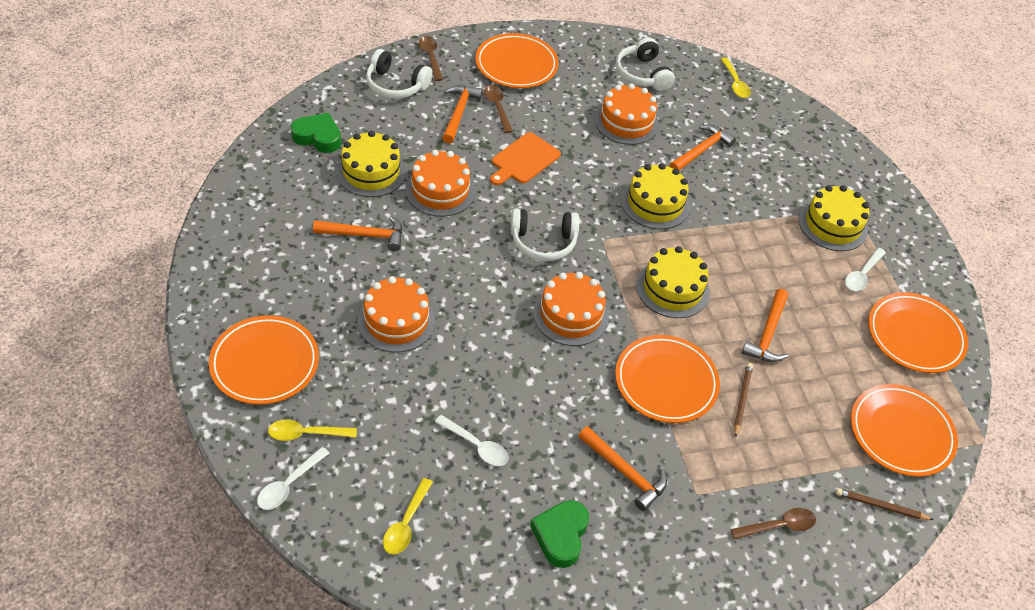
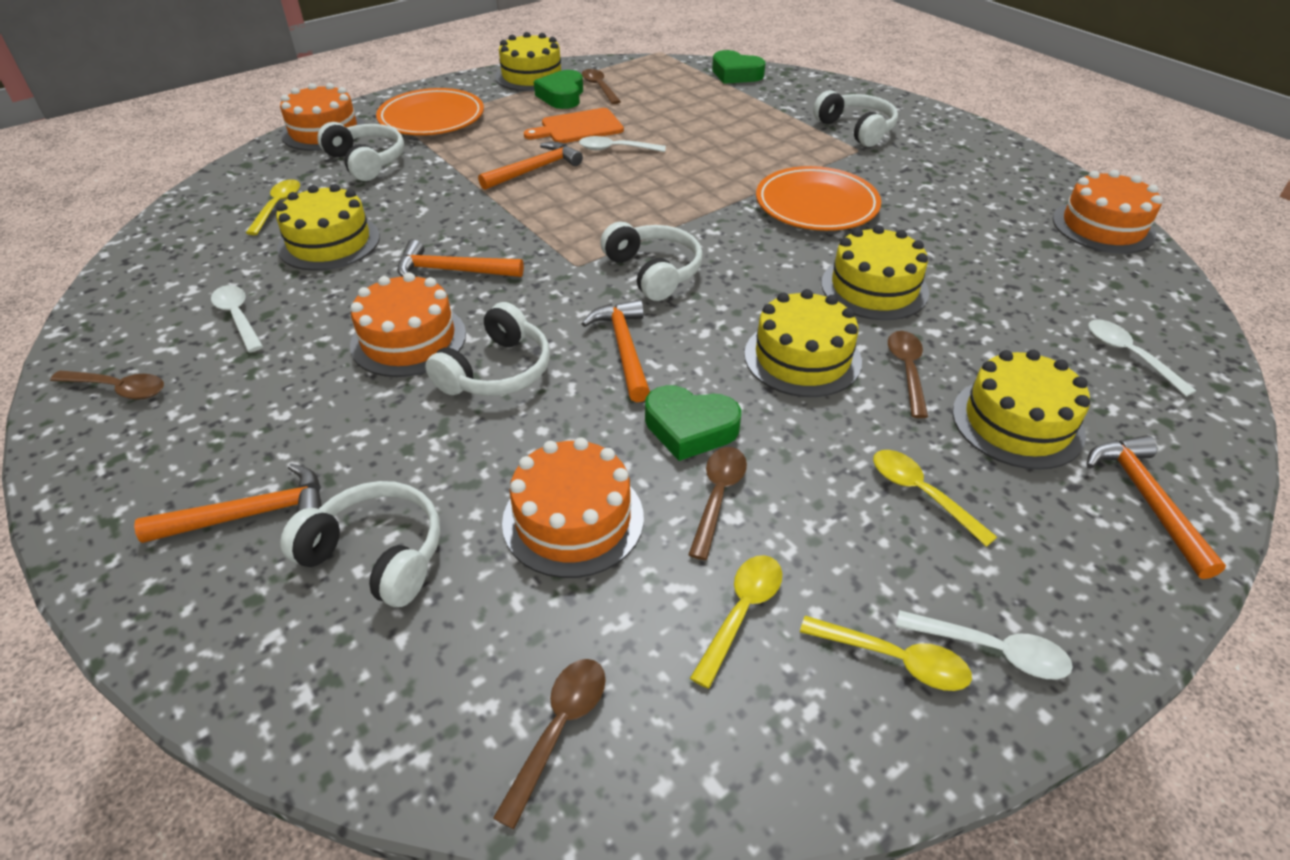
brown pencil: 2 -> 0
brown spoon: 3 -> 5
green heart: 2 -> 3
orange plate: 5 -> 2
white headphones: 3 -> 5
white spoon: 3 -> 4
yellow cake: 4 -> 5
yellow spoon: 3 -> 4

